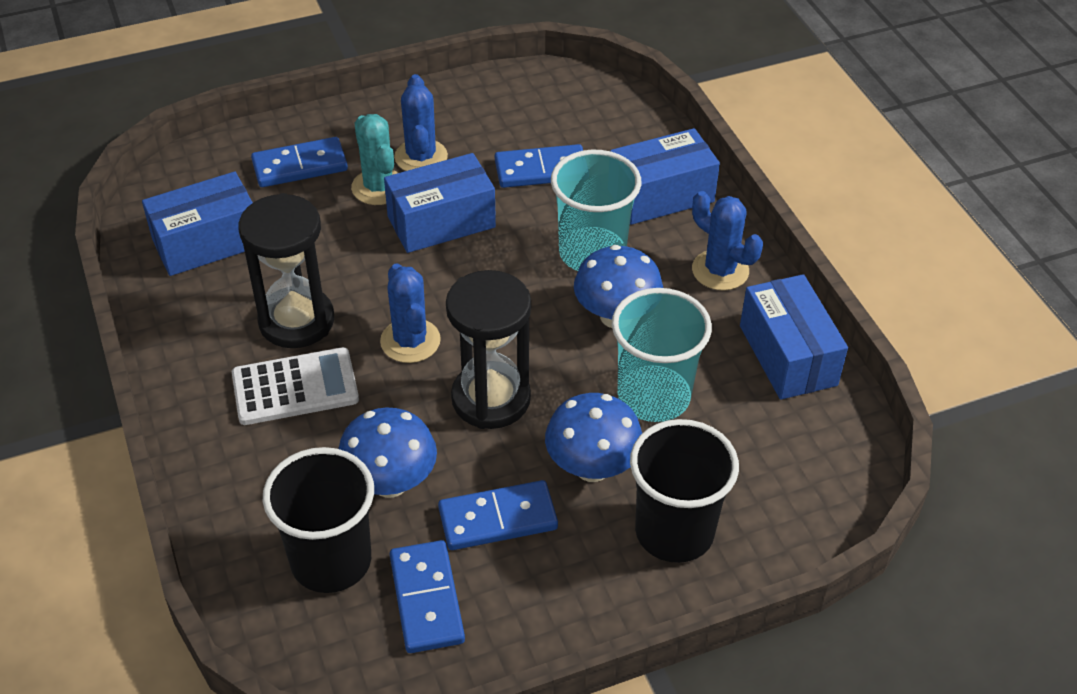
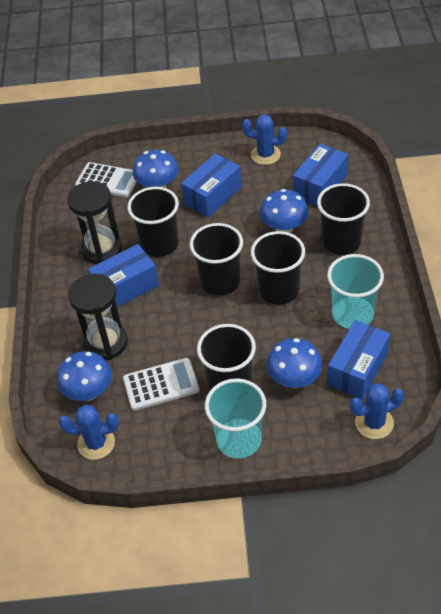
black cup: 2 -> 5
blue domino: 4 -> 0
blue mushroom: 3 -> 4
turquoise cactus: 1 -> 0
white calculator: 1 -> 2

